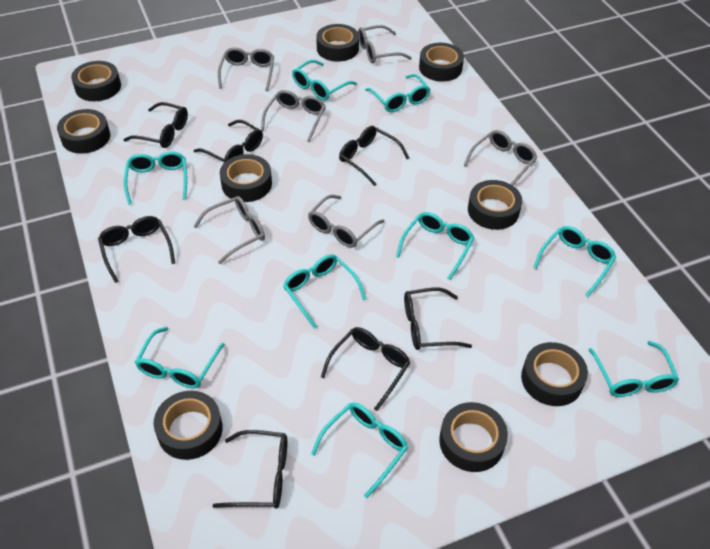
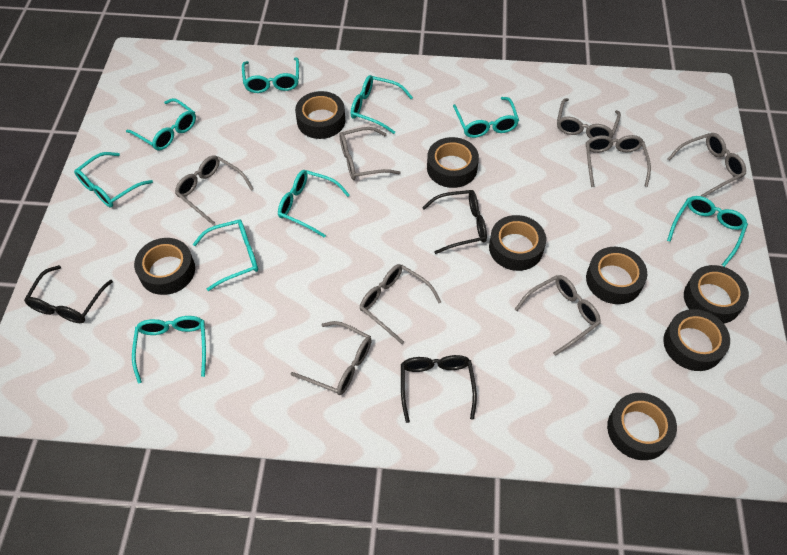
black glasses: 7 -> 3
black tape: 9 -> 8
grey glasses: 6 -> 8

